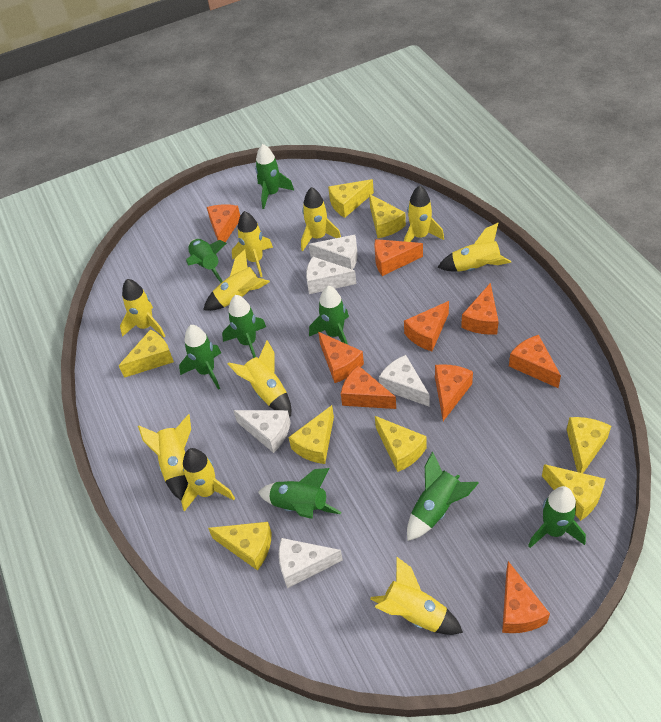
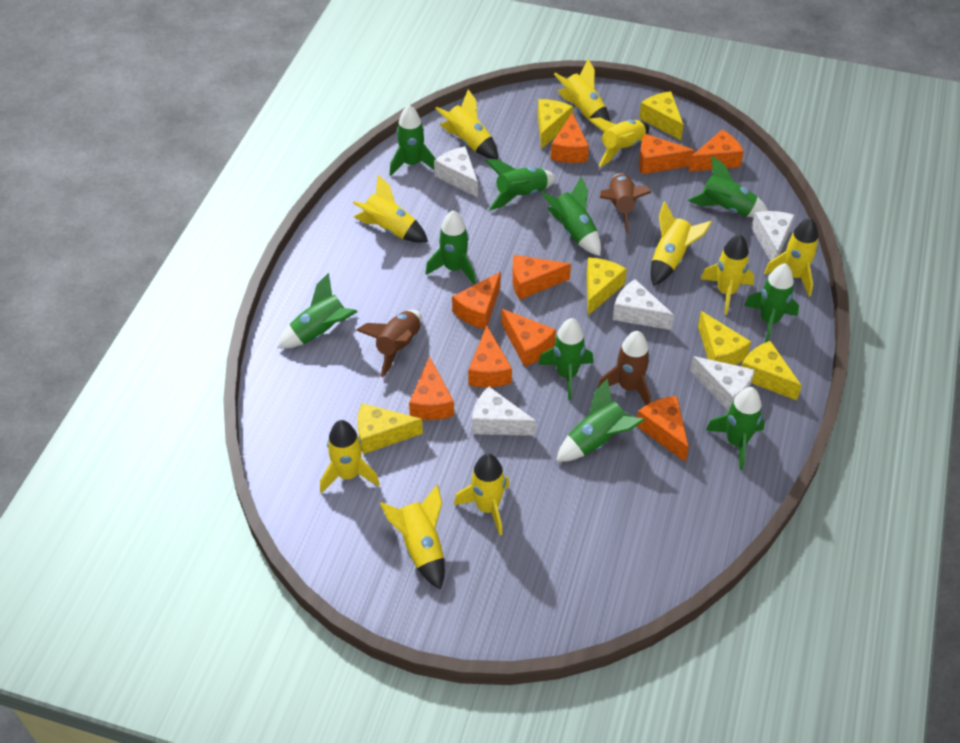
brown rocket: 0 -> 3
green rocket: 8 -> 10
yellow cheese: 8 -> 6

